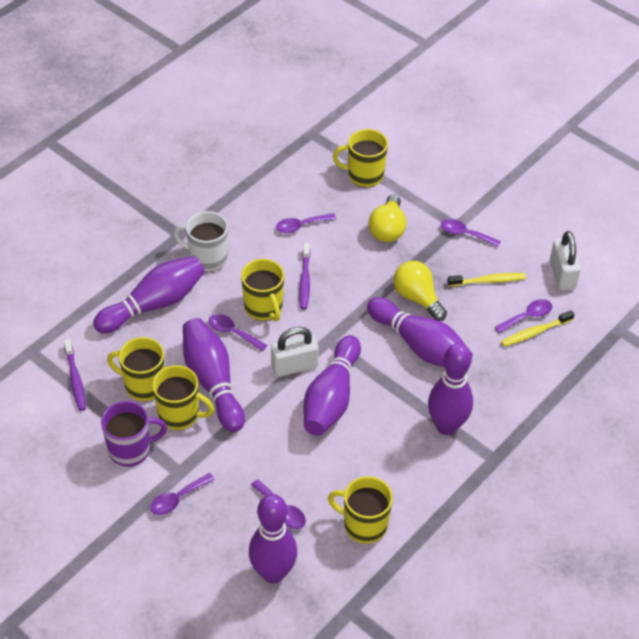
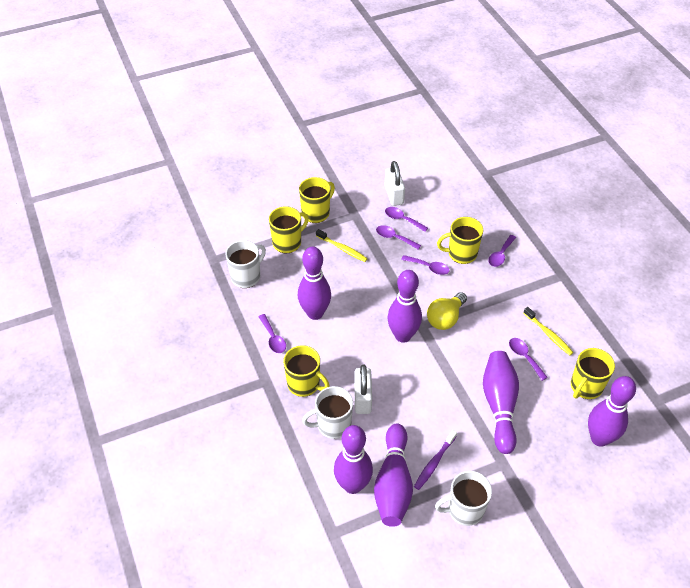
purple mug: 1 -> 0
purple toothbrush: 2 -> 1
white mug: 1 -> 3
yellow light bulb: 2 -> 1

